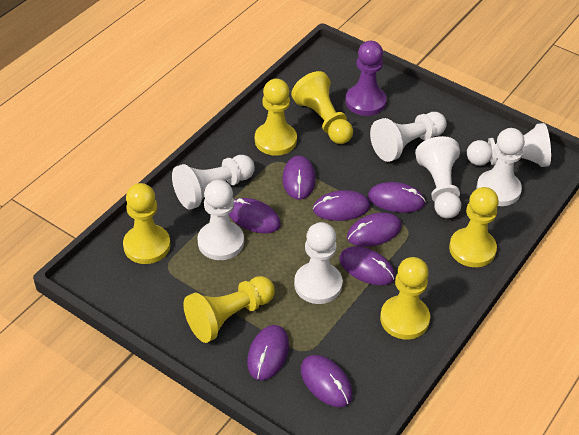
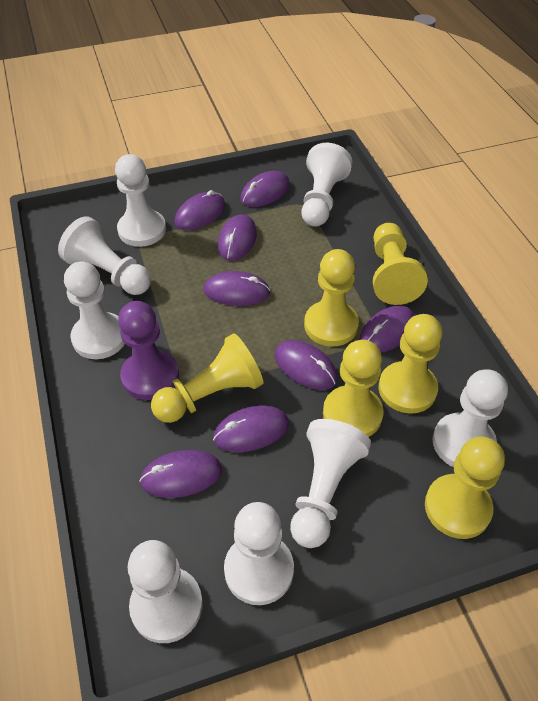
white pawn: 7 -> 8

